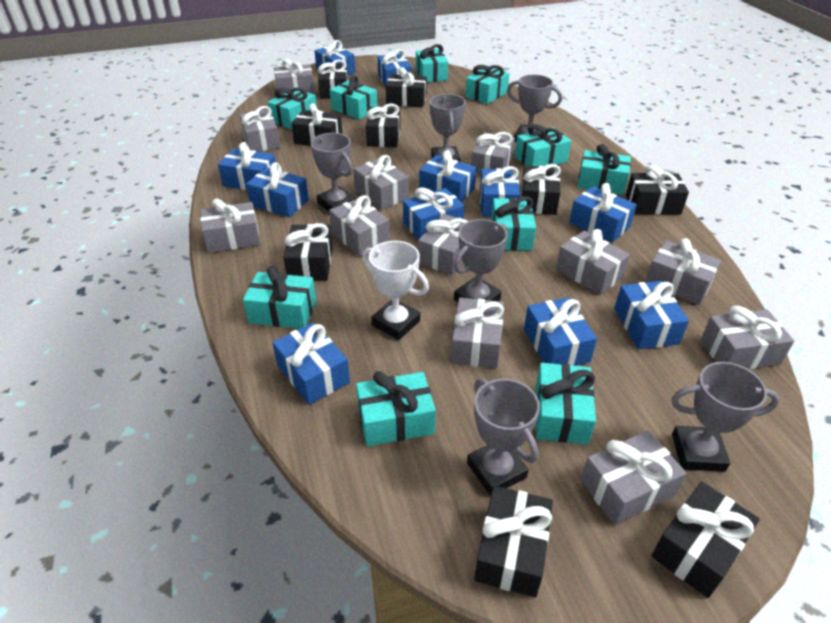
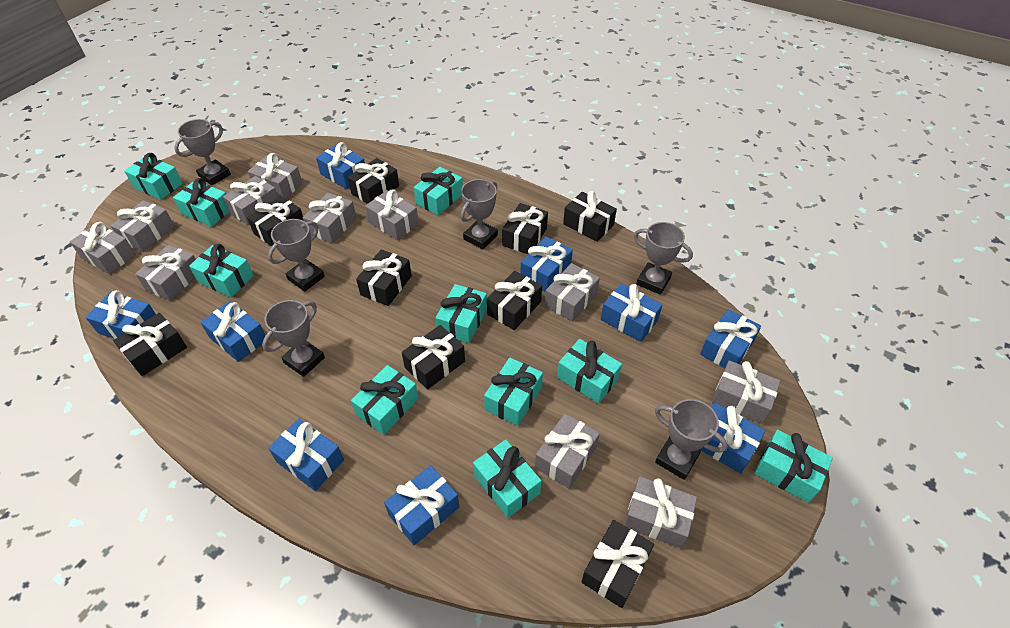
blue gift: 11 -> 9
grey gift: 12 -> 11
white trophy: 1 -> 0

